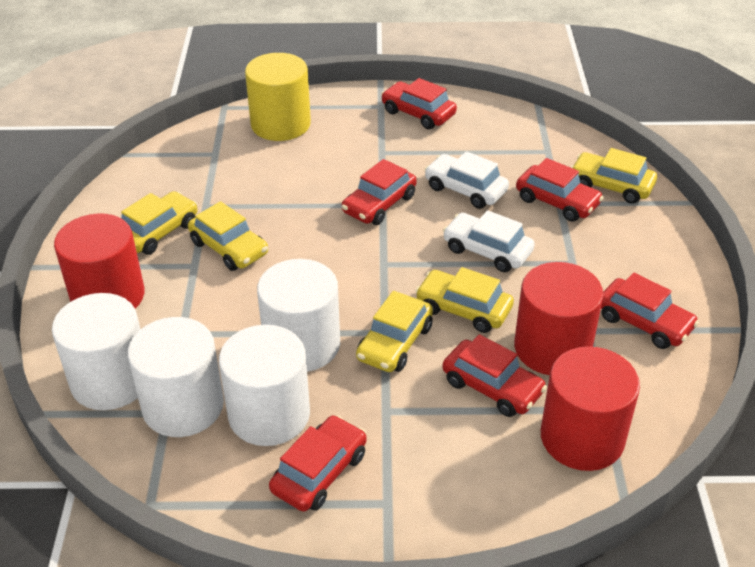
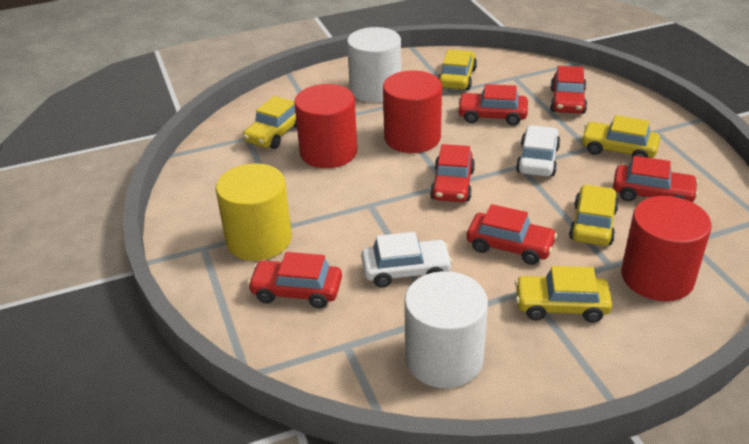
white cylinder: 4 -> 2

